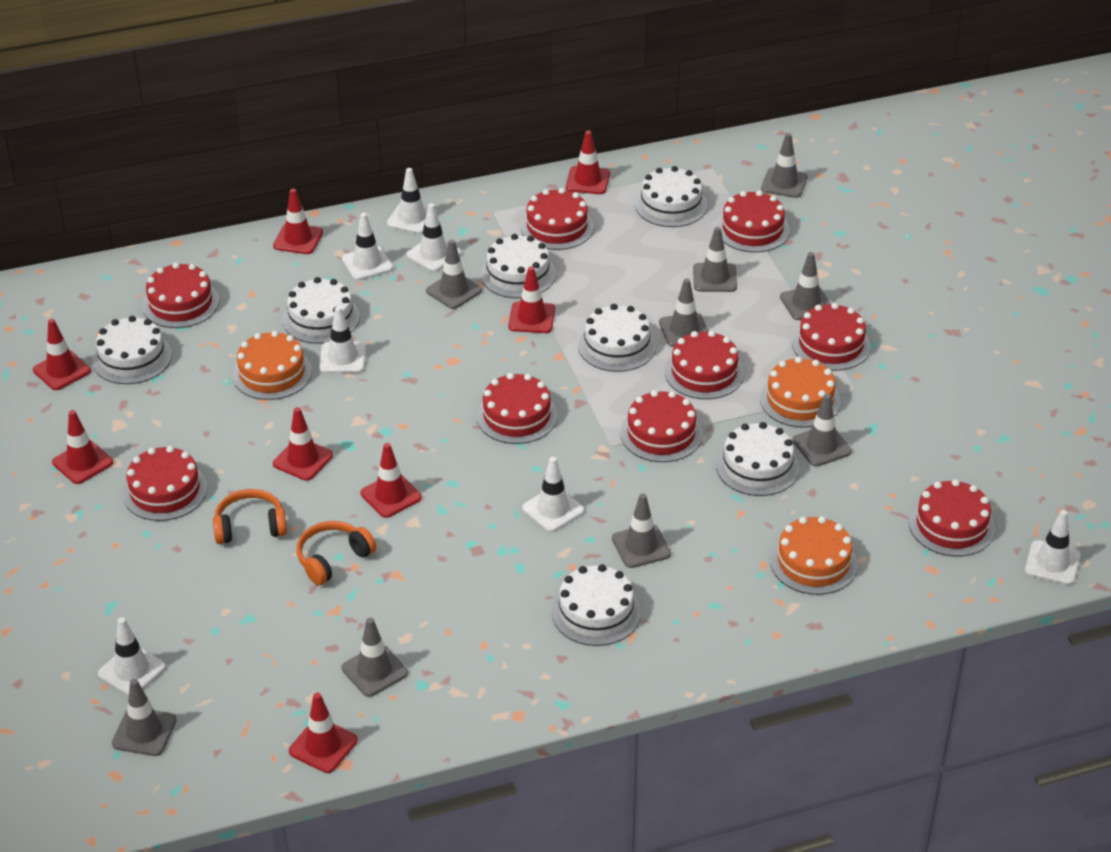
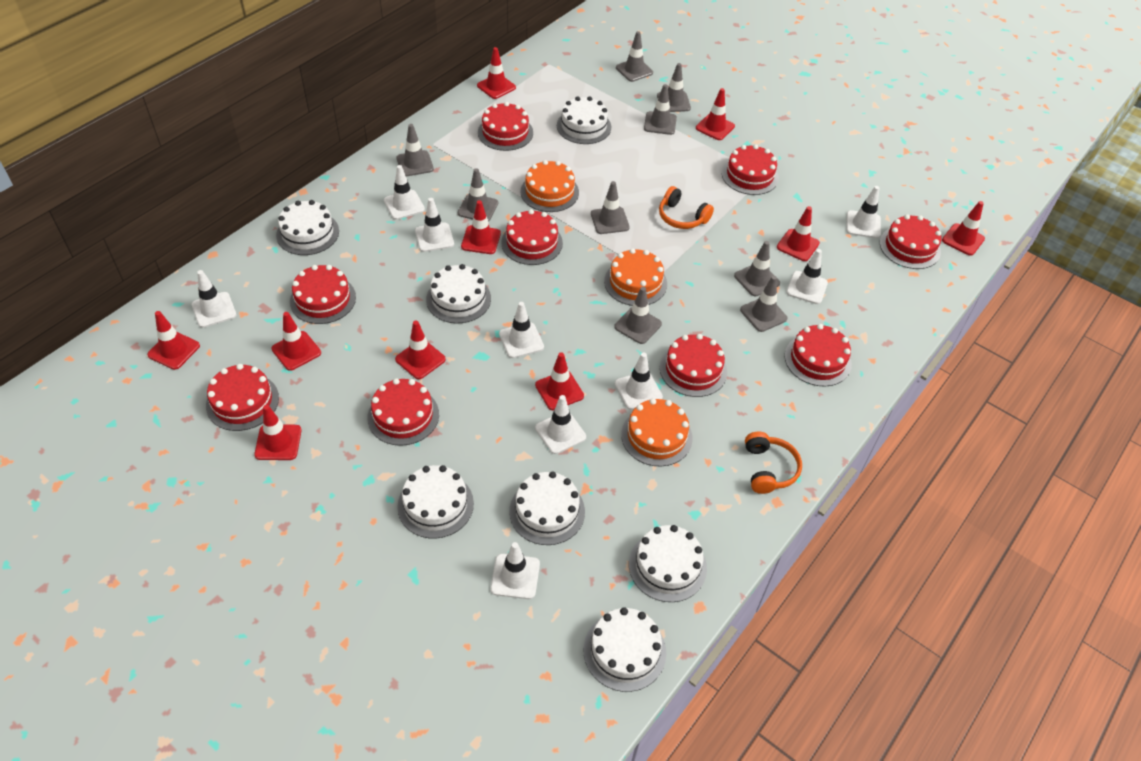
red traffic cone: 8 -> 10
white traffic cone: 7 -> 9

